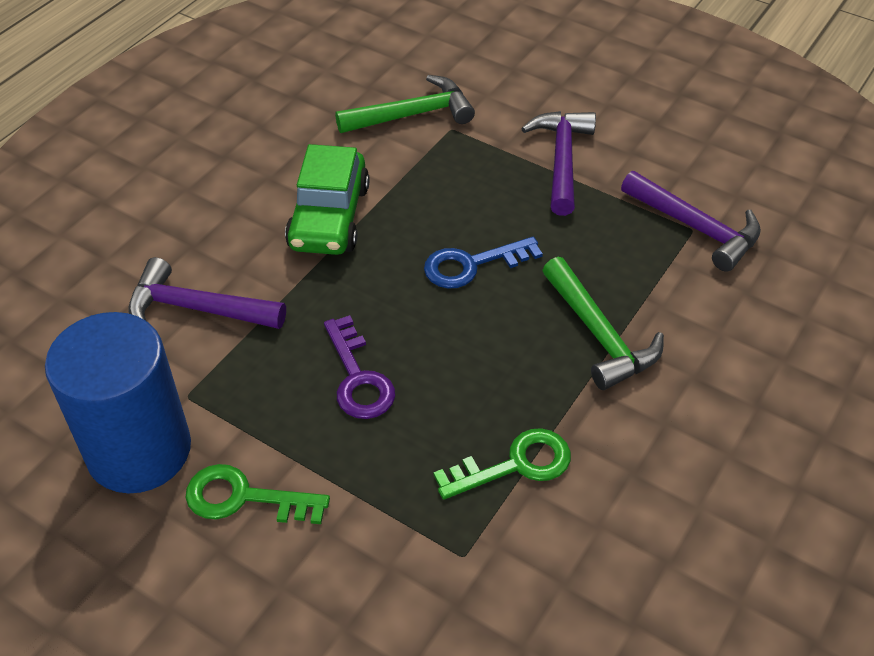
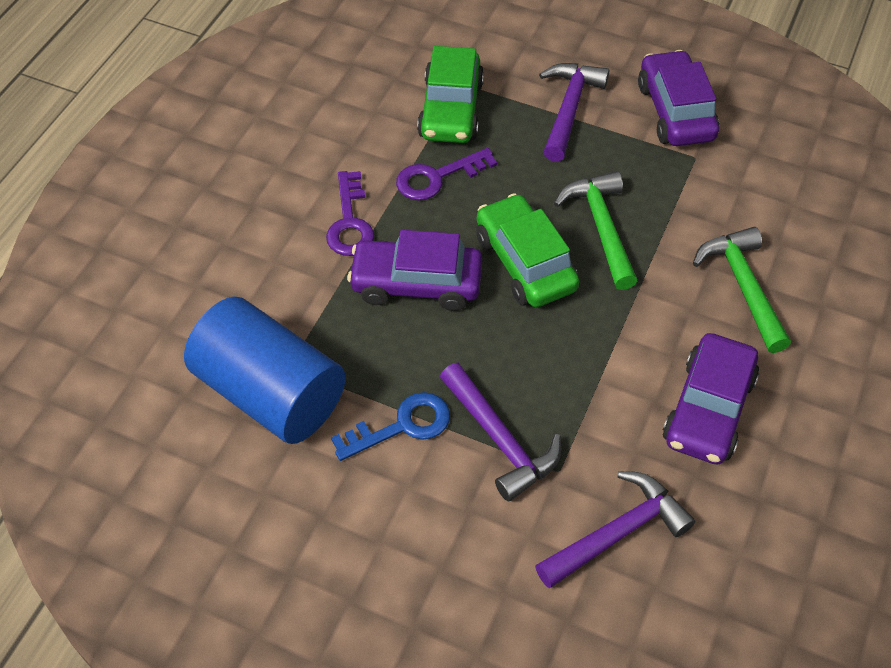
green car: 1 -> 2
green key: 2 -> 0
purple car: 0 -> 3
purple key: 1 -> 2

